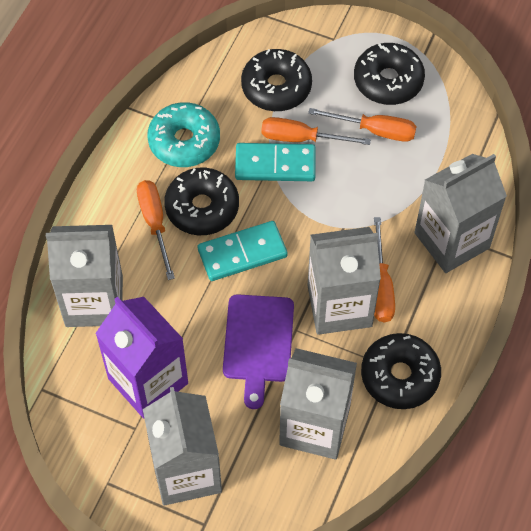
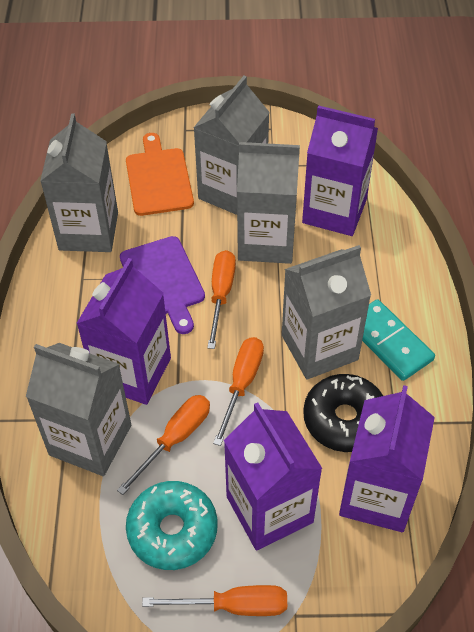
black donut: 4 -> 1
orange cutting board: 0 -> 1
purple carton: 1 -> 4
turquoise domino: 2 -> 1

